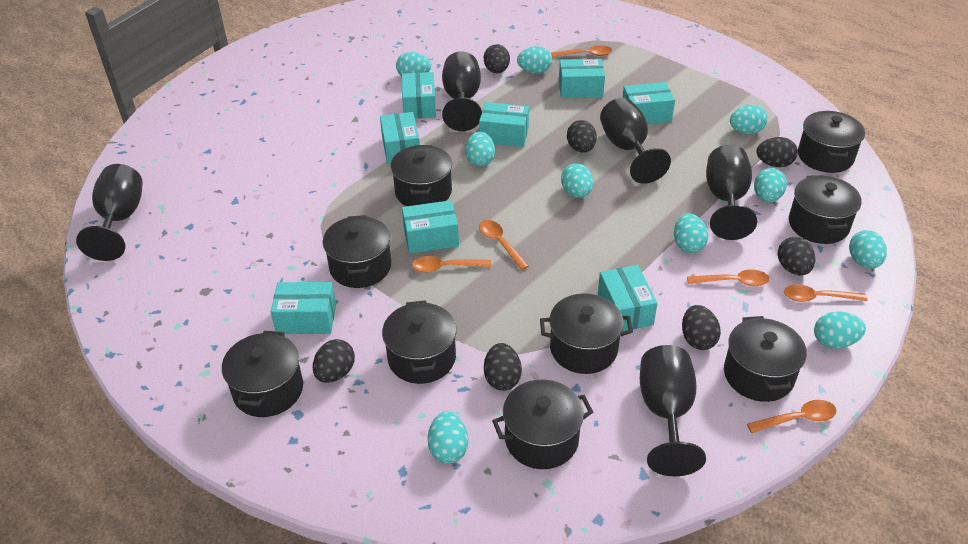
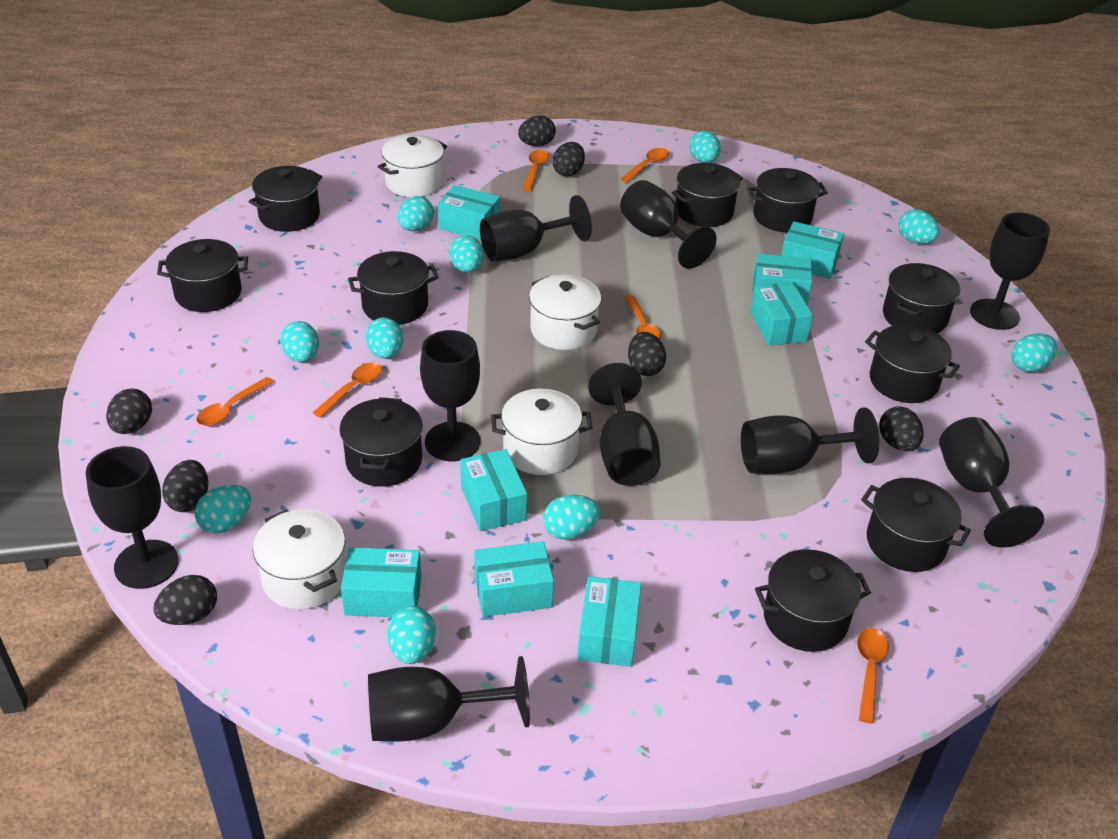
black goblet: 5 -> 9
black pot: 9 -> 10
white pot: 0 -> 4

